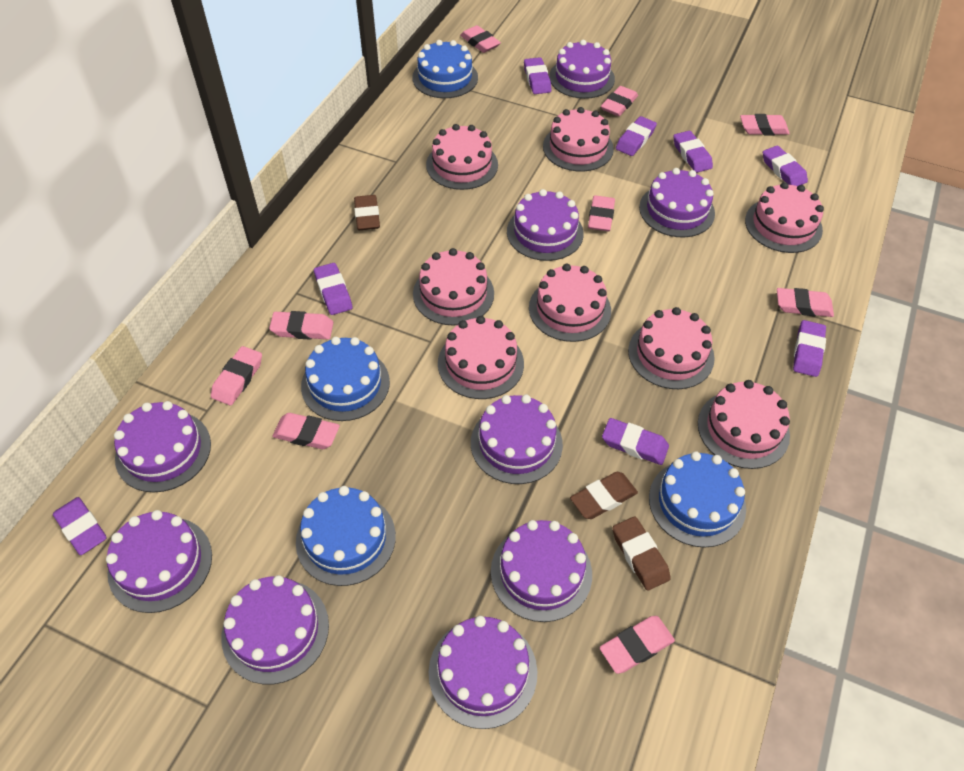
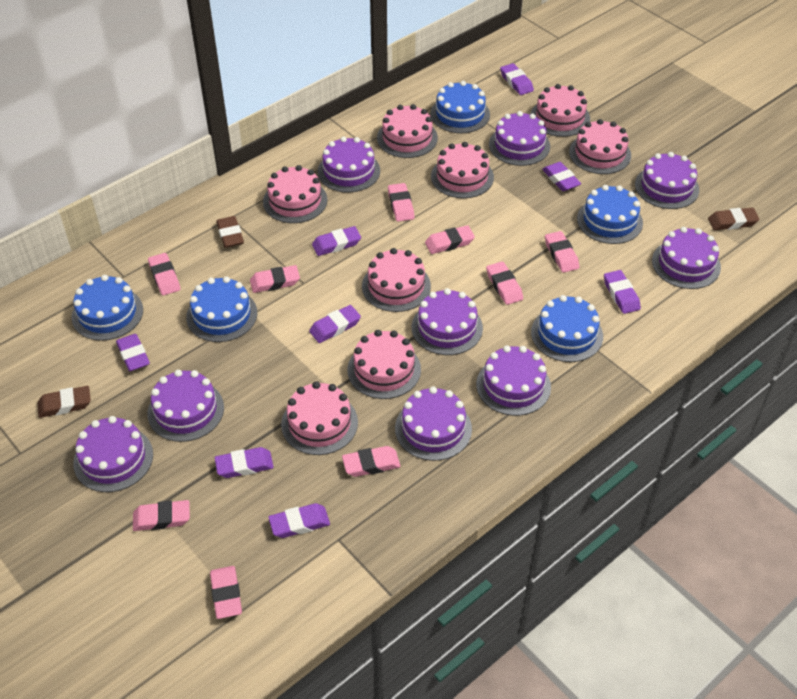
blue cake: 4 -> 5

